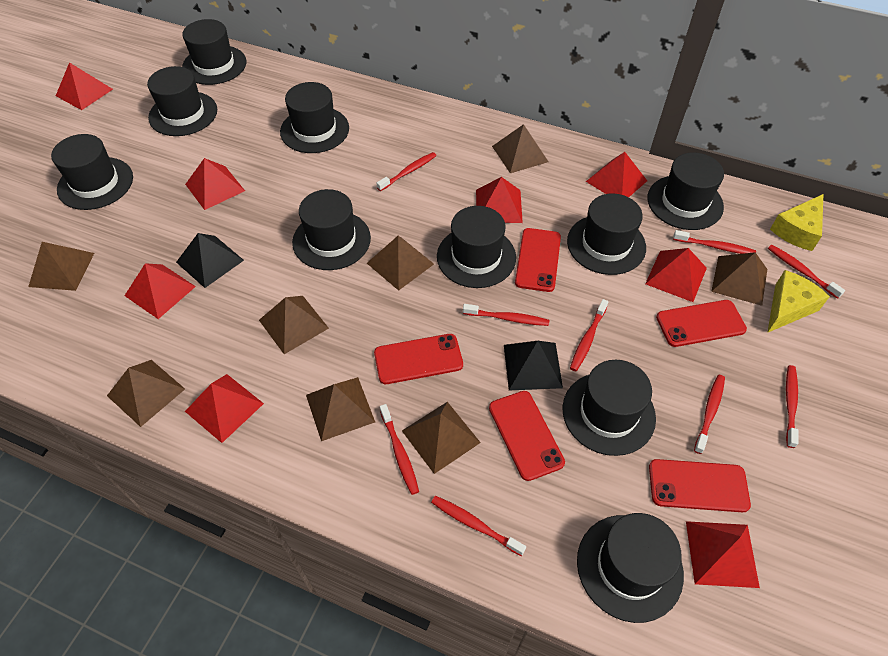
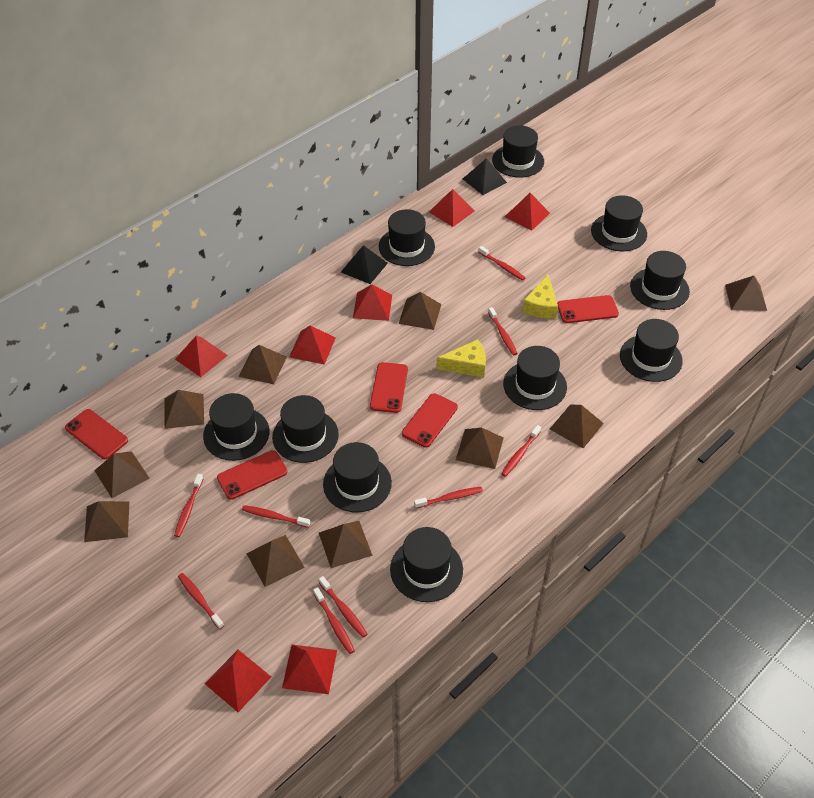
brown pyramid: 8 -> 10
red pyramid: 8 -> 7

